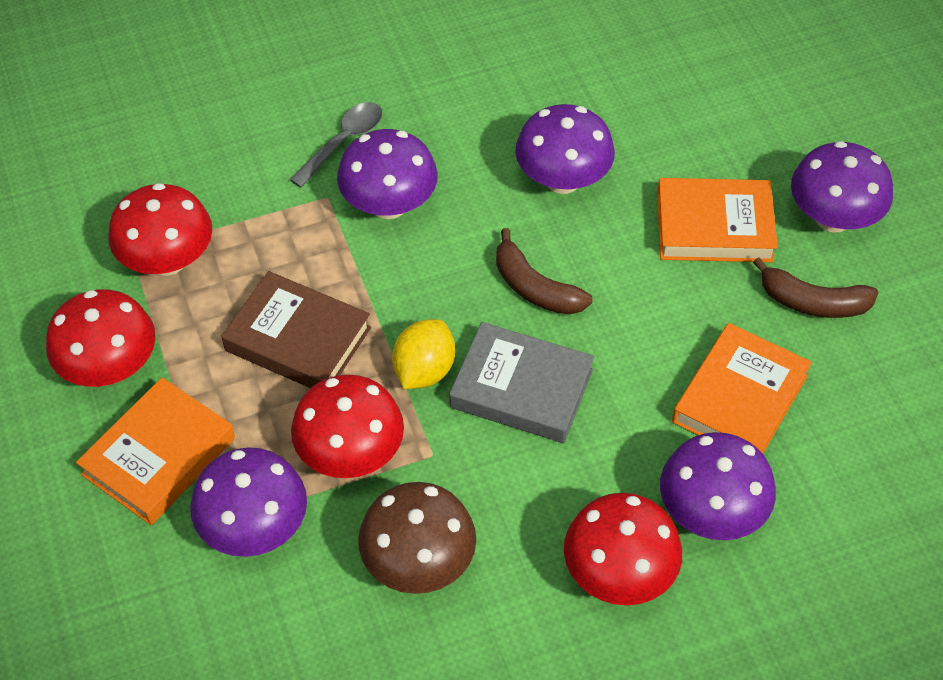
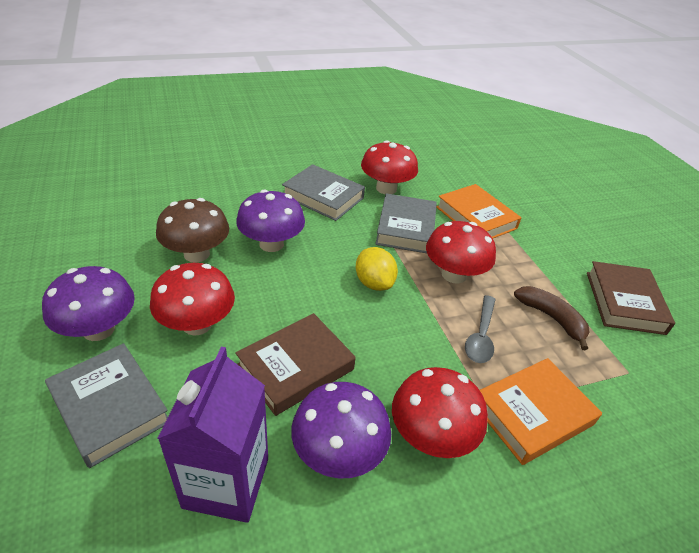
brown banana: 2 -> 1
brown book: 1 -> 2
grey book: 1 -> 3
orange book: 3 -> 2
purple carton: 0 -> 1
purple mushroom: 5 -> 3

